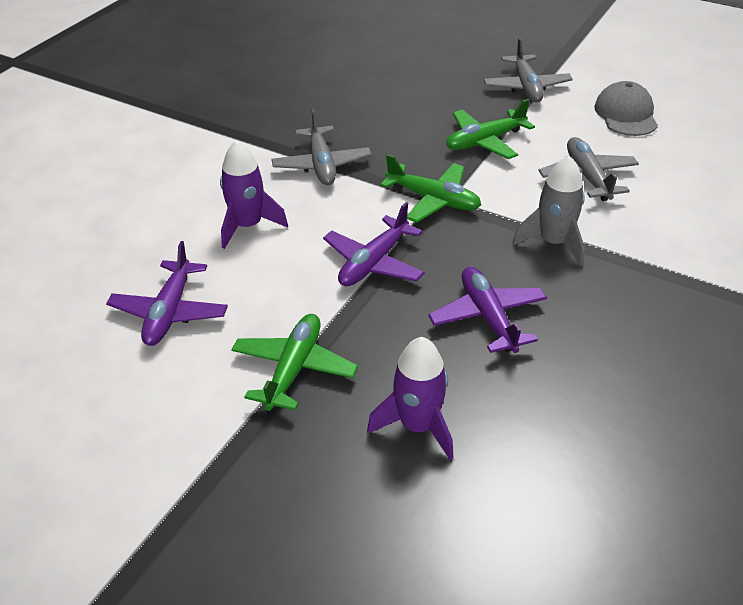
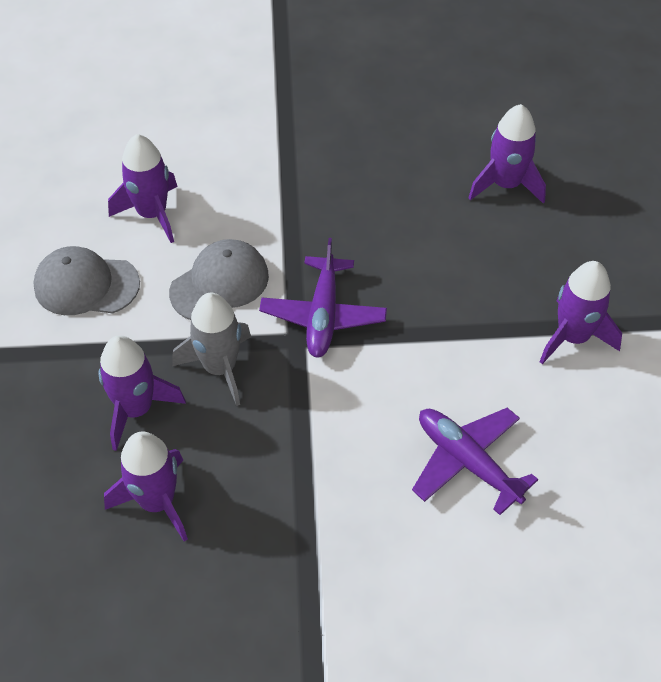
green plane: 3 -> 0
grey cap: 1 -> 2
grey plane: 3 -> 0
purple plane: 3 -> 2
purple rocket: 2 -> 5

